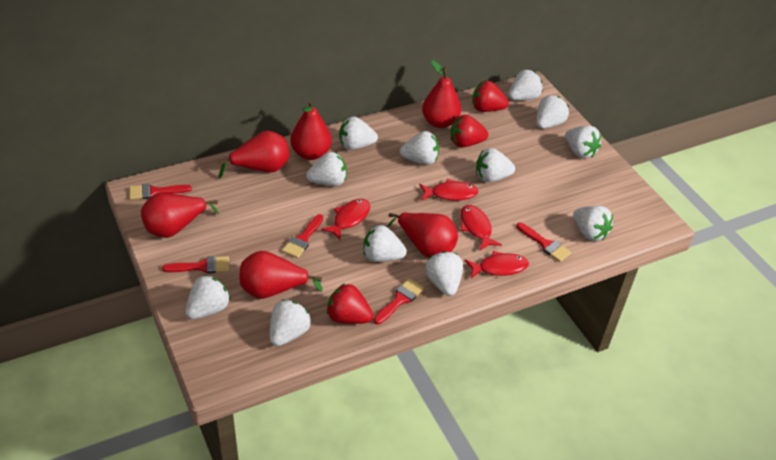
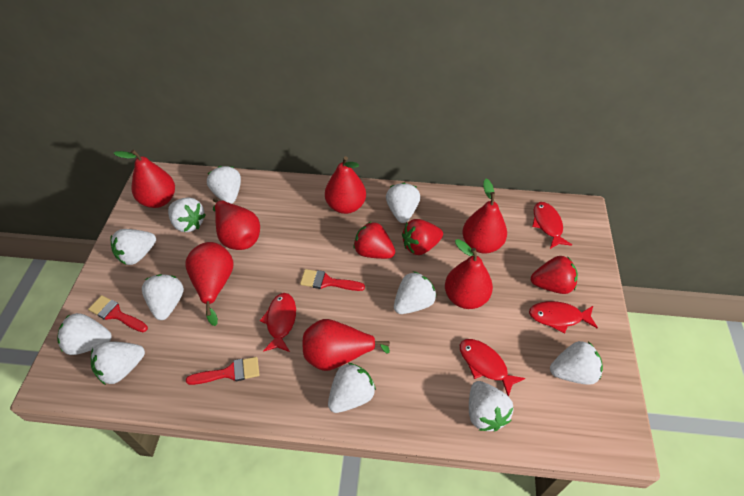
red brush: 5 -> 3
red pear: 6 -> 7
white strawberry: 12 -> 11

